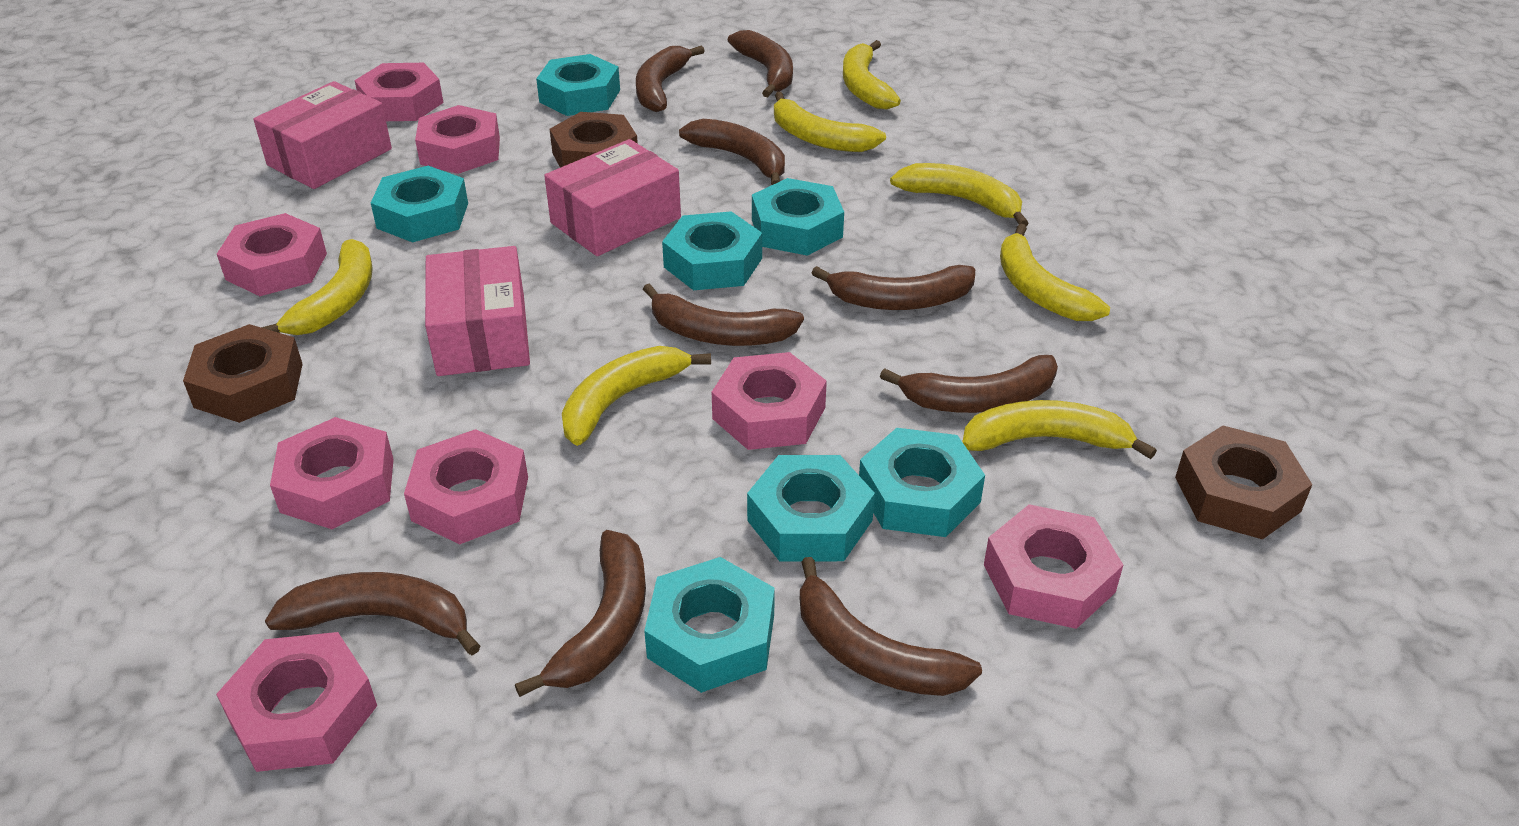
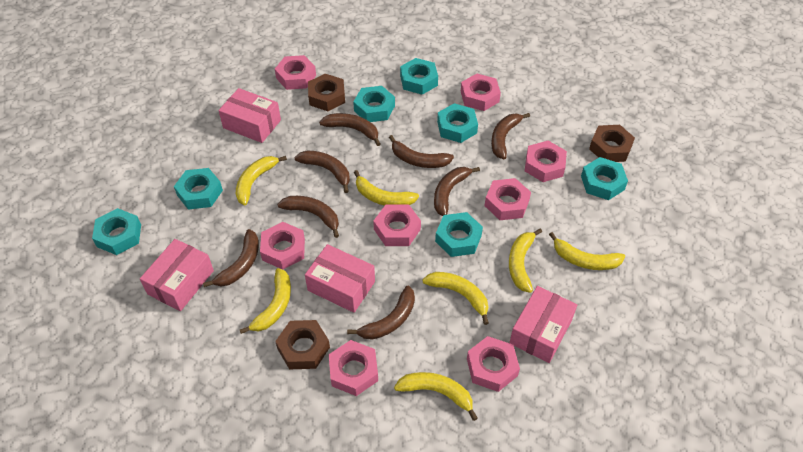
brown banana: 9 -> 8
pink box: 3 -> 4

